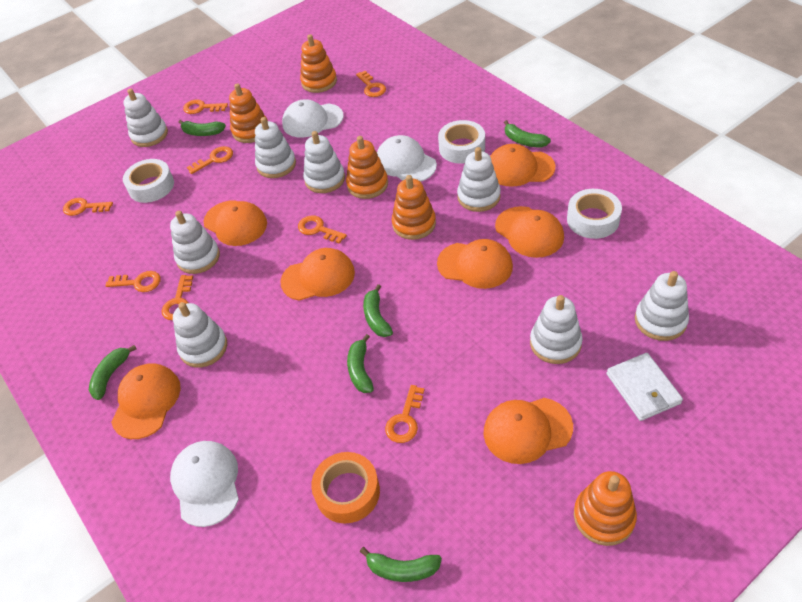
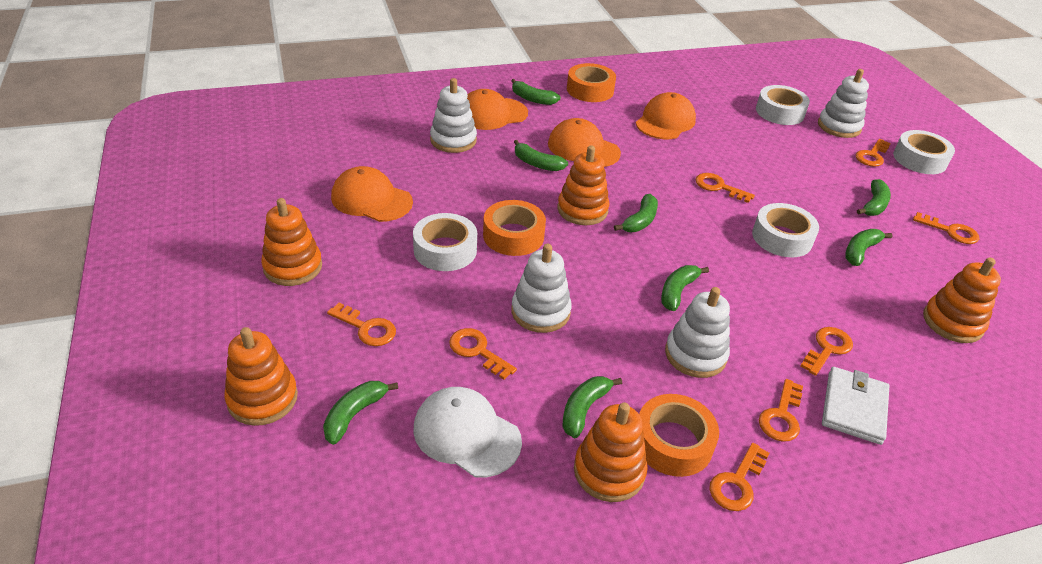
green banana: 6 -> 8
orange cap: 7 -> 4
orange tape: 1 -> 3
white cap: 3 -> 1
white stacking toy: 8 -> 4
white tape: 3 -> 4

